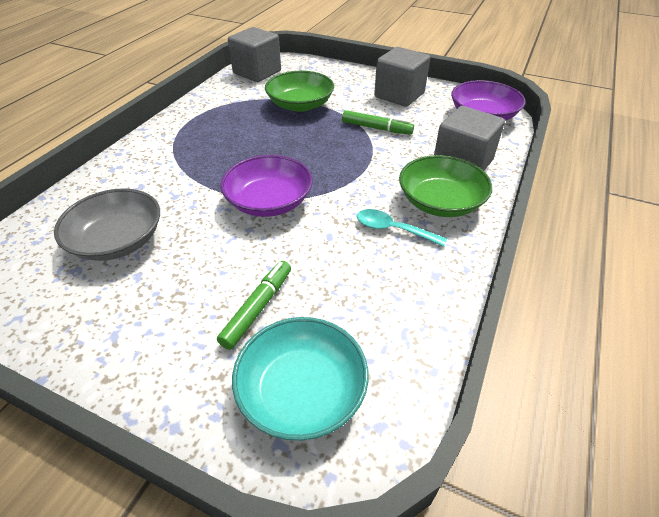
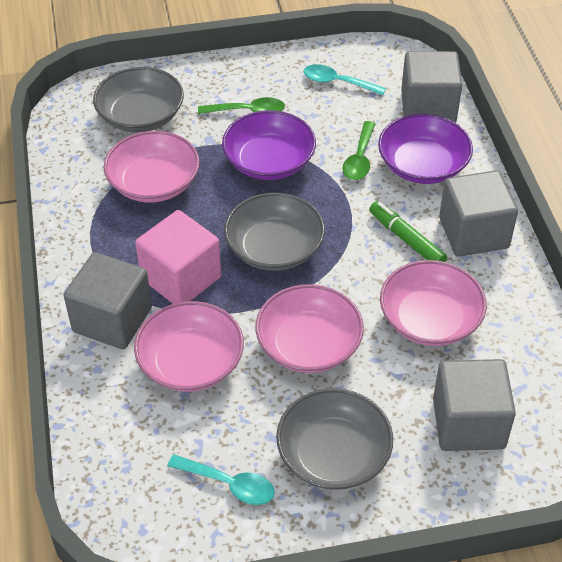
green bowl: 2 -> 0
green marker: 2 -> 1
green spoon: 0 -> 2
grey bowl: 1 -> 3
grey cube: 3 -> 4
pink bowl: 0 -> 4
pink cube: 0 -> 1
turquoise bowl: 1 -> 0
turquoise spoon: 1 -> 2

